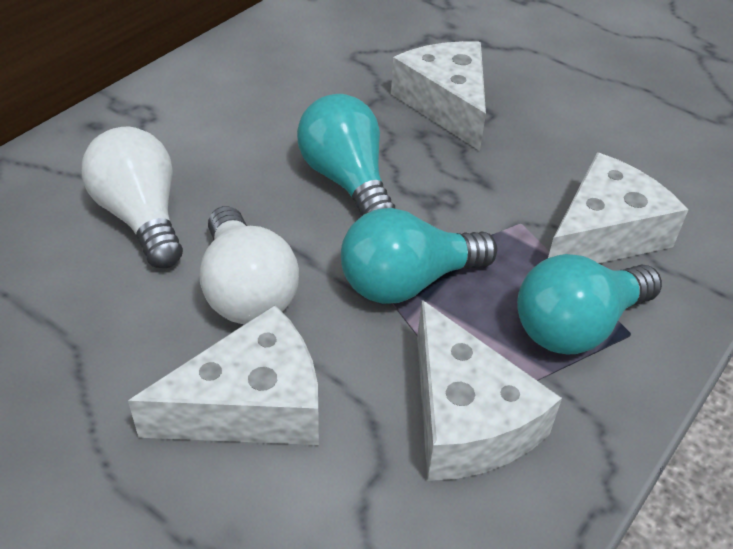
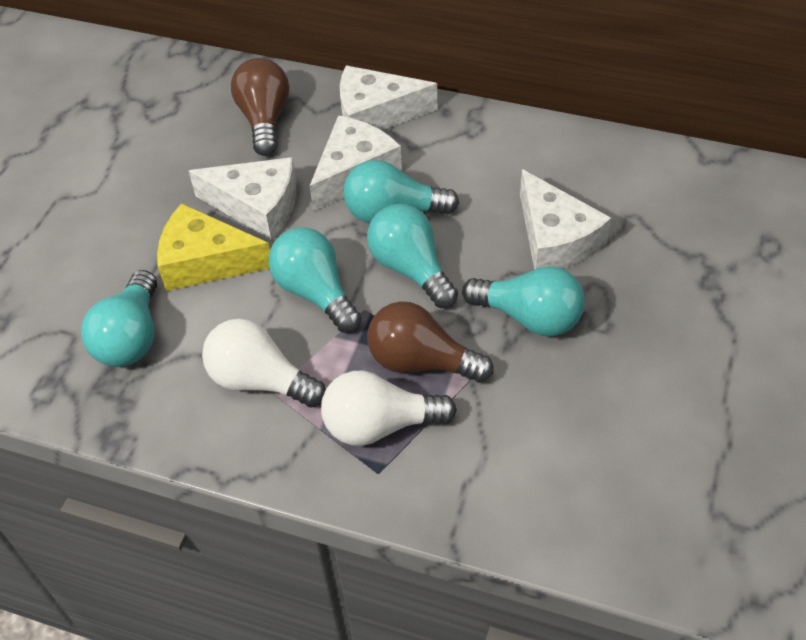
brown light bulb: 0 -> 2
turquoise light bulb: 3 -> 5
yellow cheese: 0 -> 1

